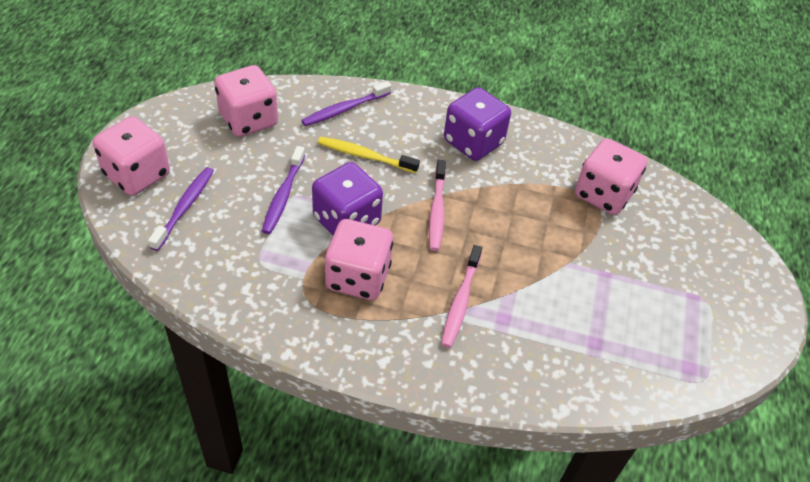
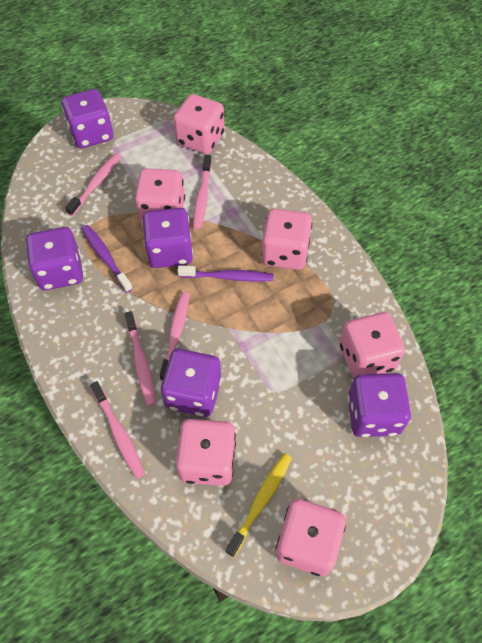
pink dice: 4 -> 6
pink toothbrush: 2 -> 5
purple dice: 2 -> 5
purple toothbrush: 3 -> 2

